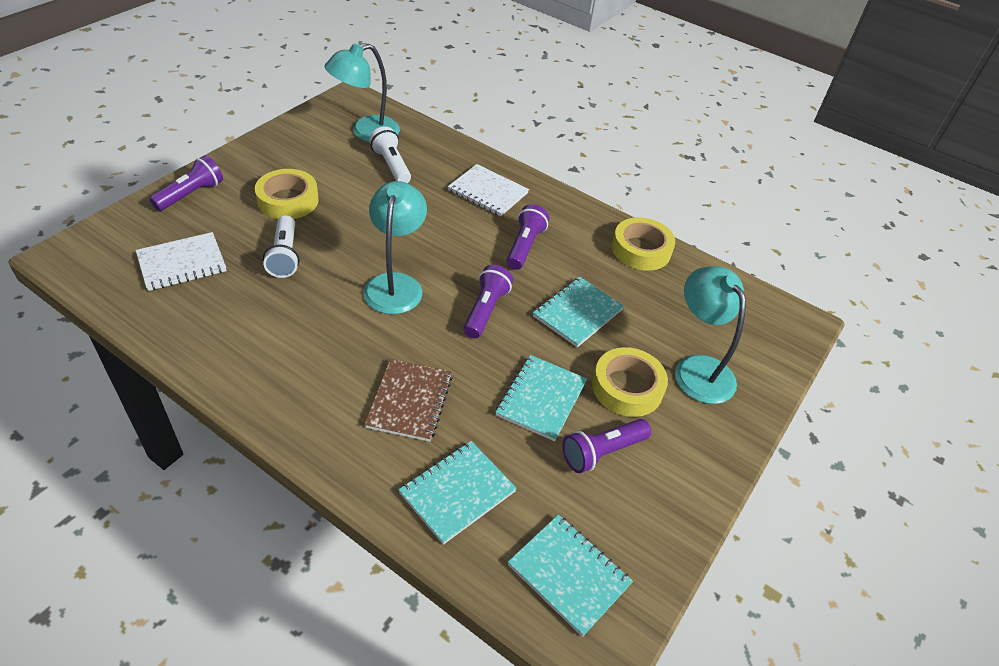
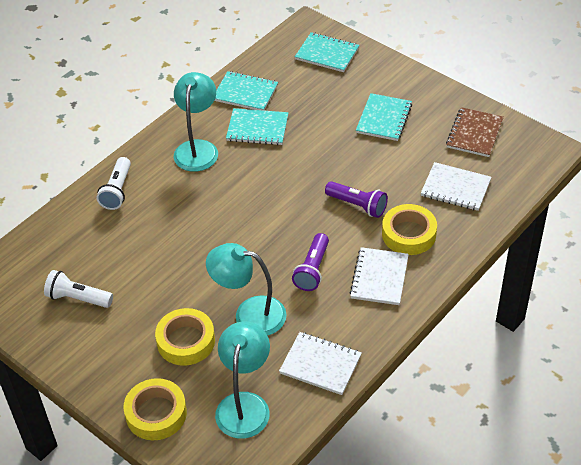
purple flashlight: 4 -> 2
white notebook: 2 -> 3

